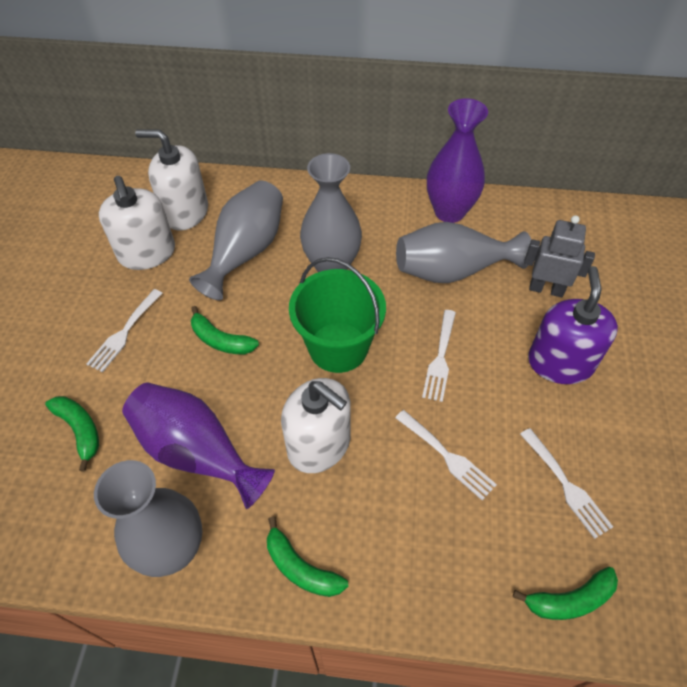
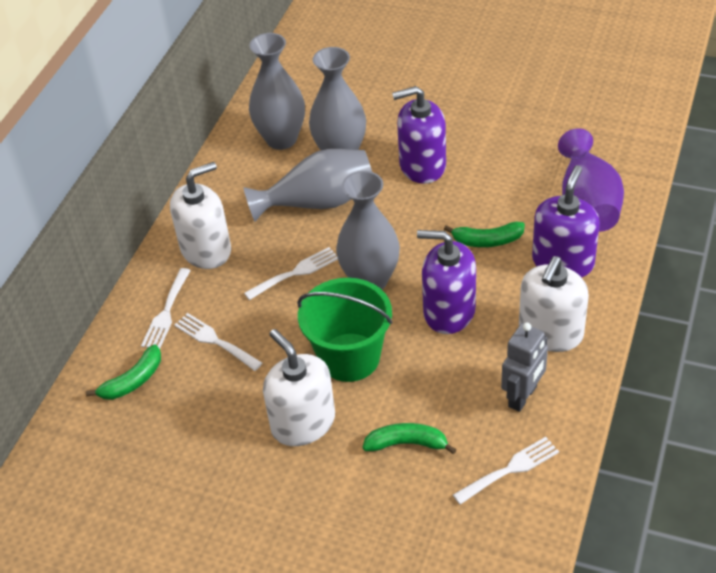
green banana: 4 -> 3
purple soap dispenser: 1 -> 3
purple vase: 2 -> 1

